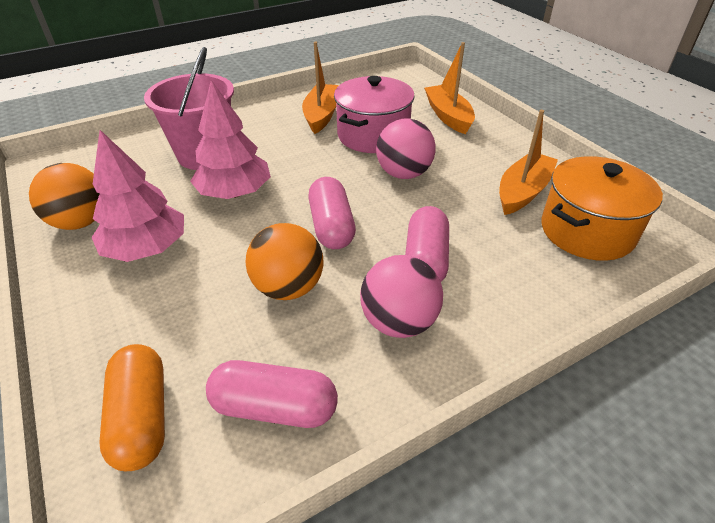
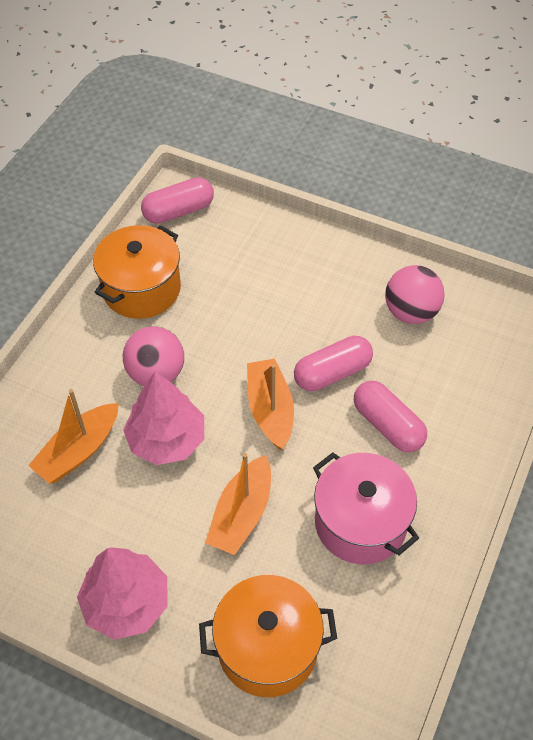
orange ball: 2 -> 0
orange capsule: 1 -> 0
orange pot: 1 -> 2
pink bucket: 1 -> 0

